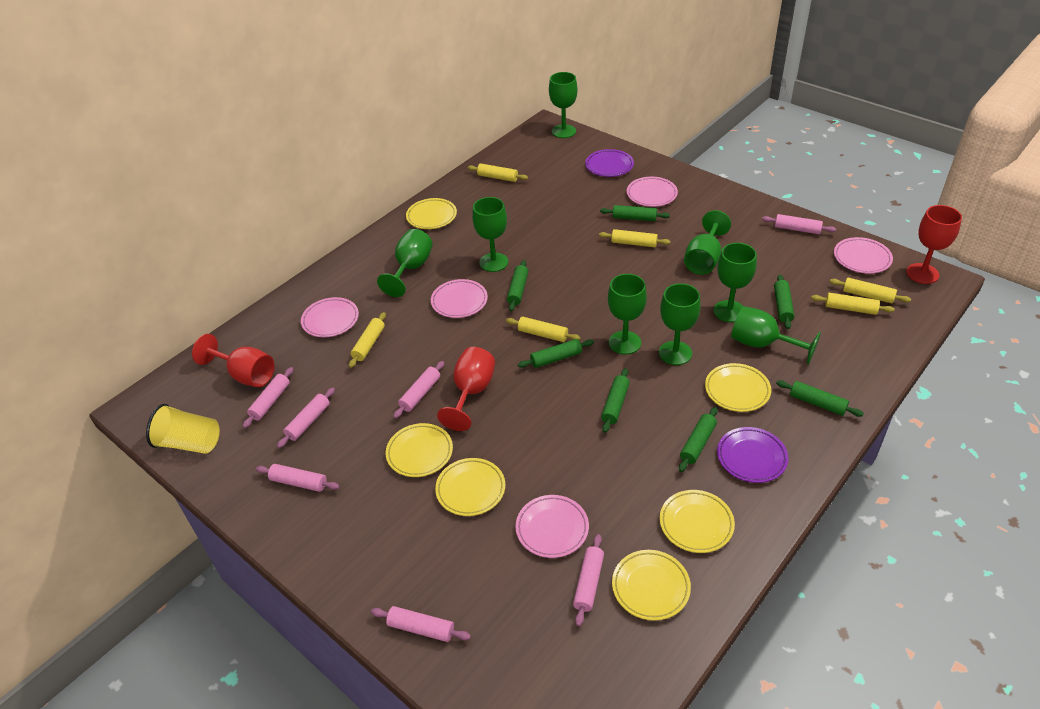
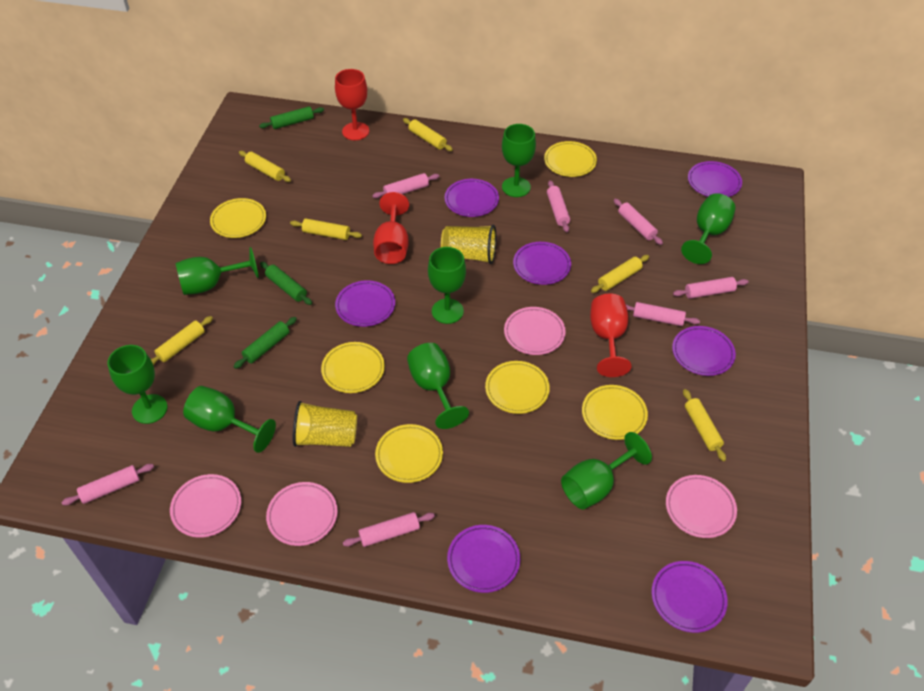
green rolling pin: 7 -> 3
pink plate: 5 -> 4
purple plate: 2 -> 7
yellow cup: 1 -> 2

